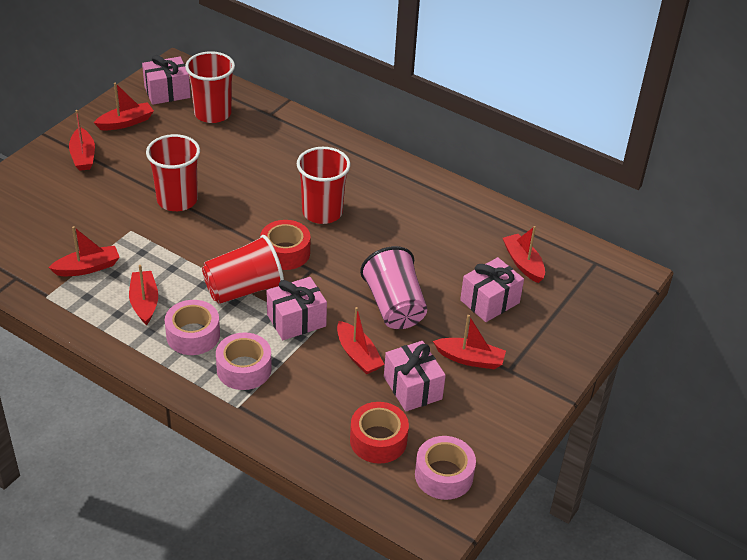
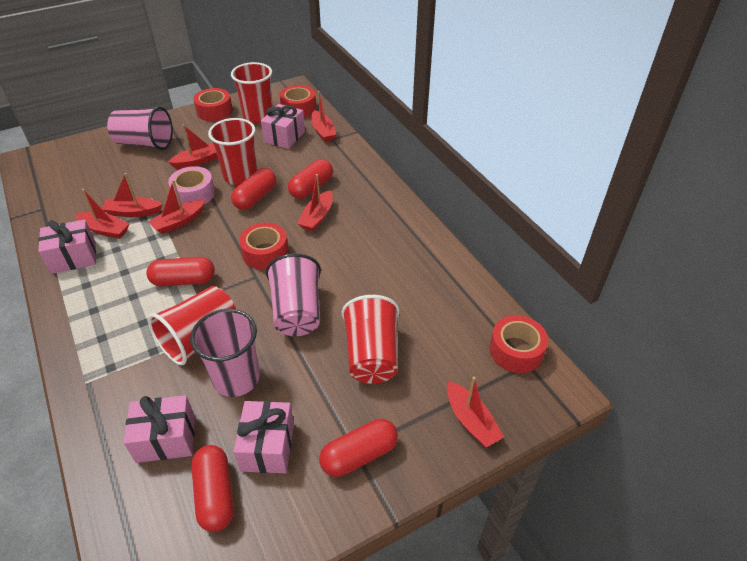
pink cup: 1 -> 3
pink tape: 3 -> 1
red capsule: 0 -> 5
red tape: 2 -> 4

